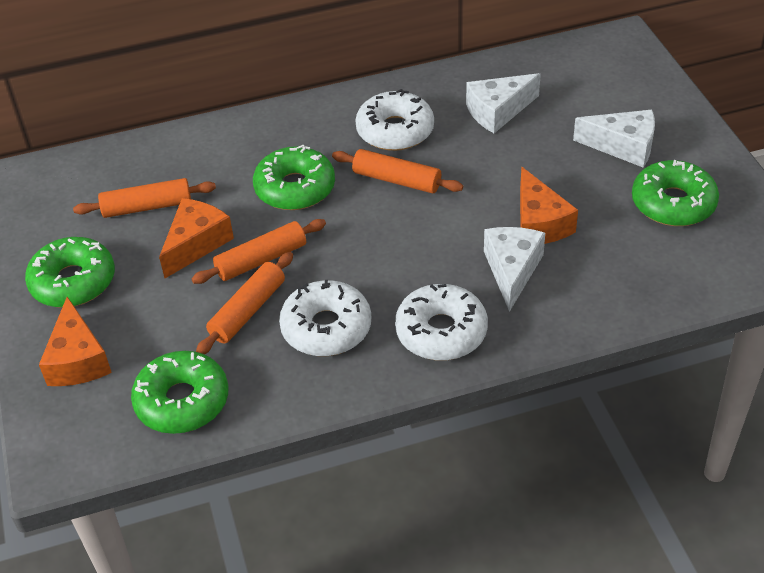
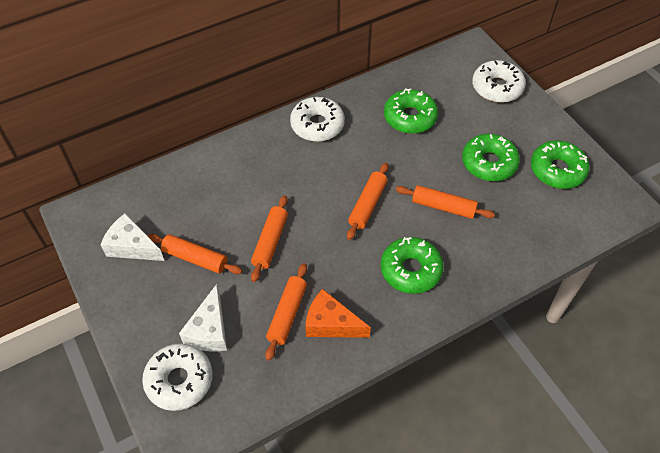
orange cheese: 3 -> 1
orange rolling pin: 4 -> 5
white cheese: 3 -> 2

